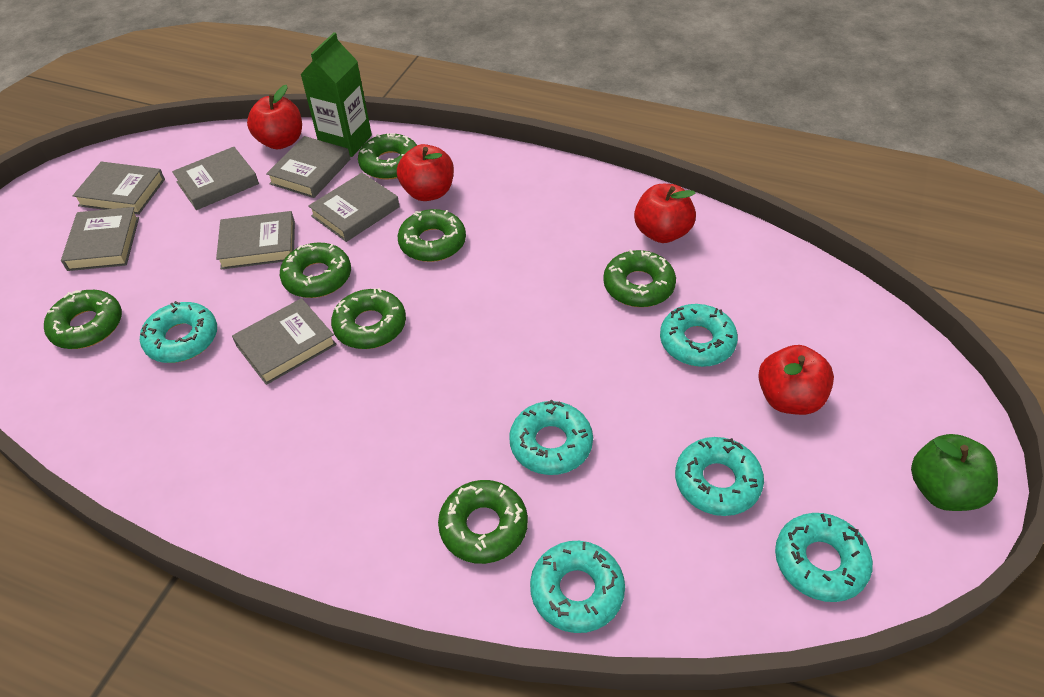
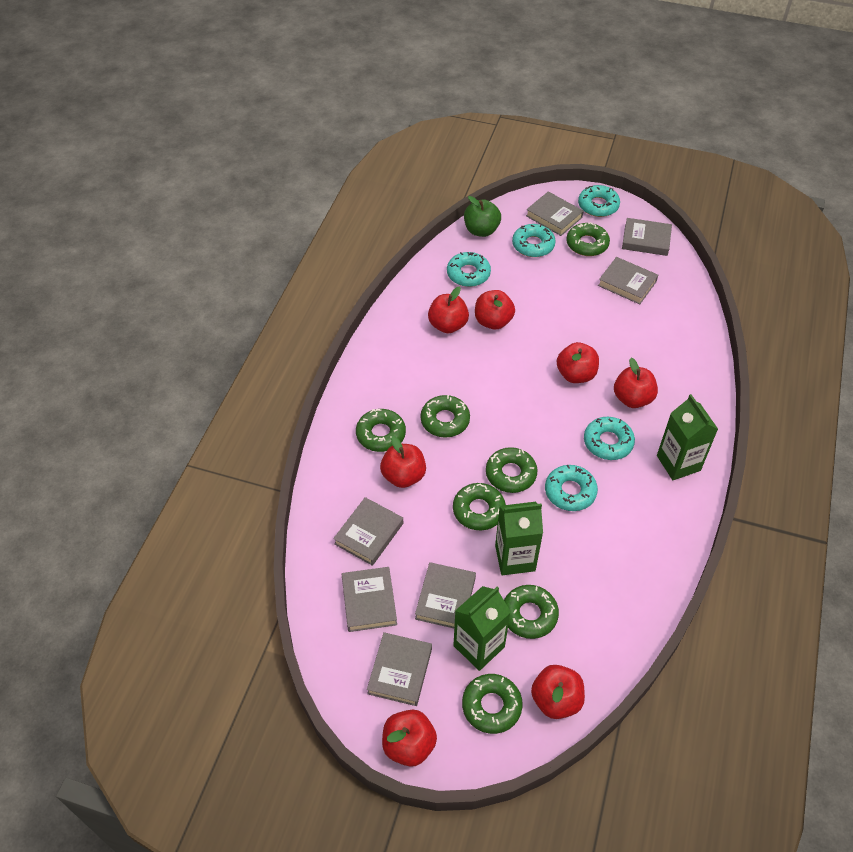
green carton: 1 -> 3
red apple: 4 -> 7
turquoise donut: 6 -> 5

